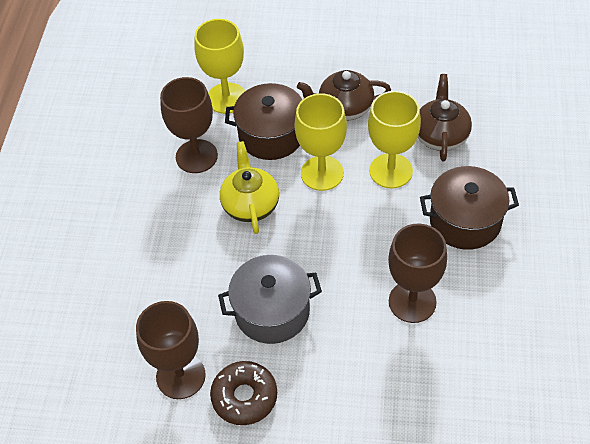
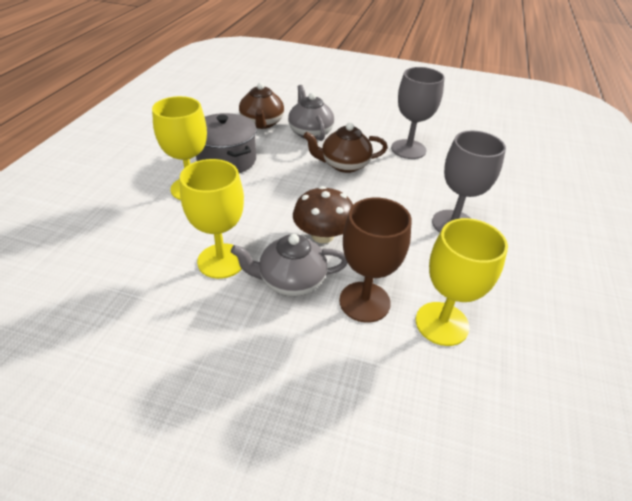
brown donut: 1 -> 0
brown goblet: 3 -> 1
brown mushroom: 0 -> 1
brown pot: 2 -> 0
grey goblet: 0 -> 2
grey teapot: 0 -> 2
yellow teapot: 1 -> 0

